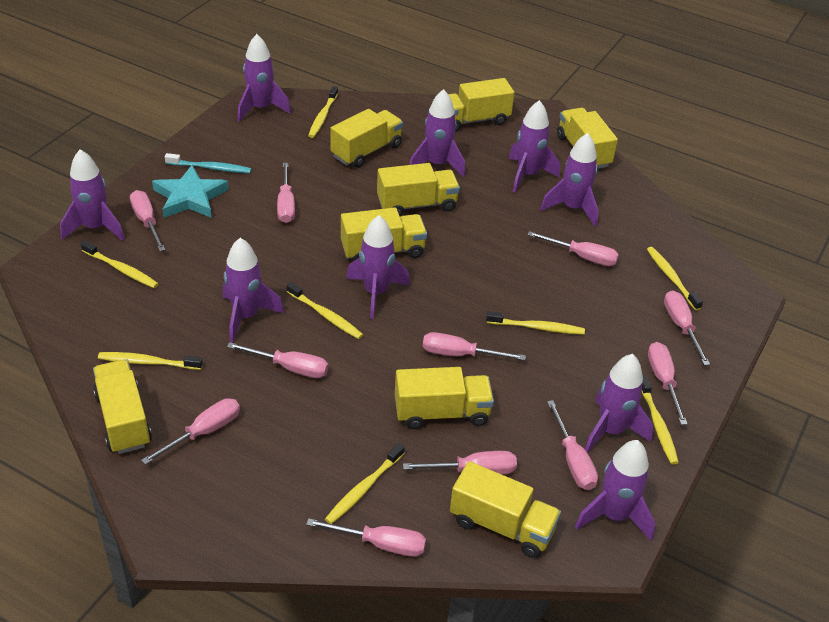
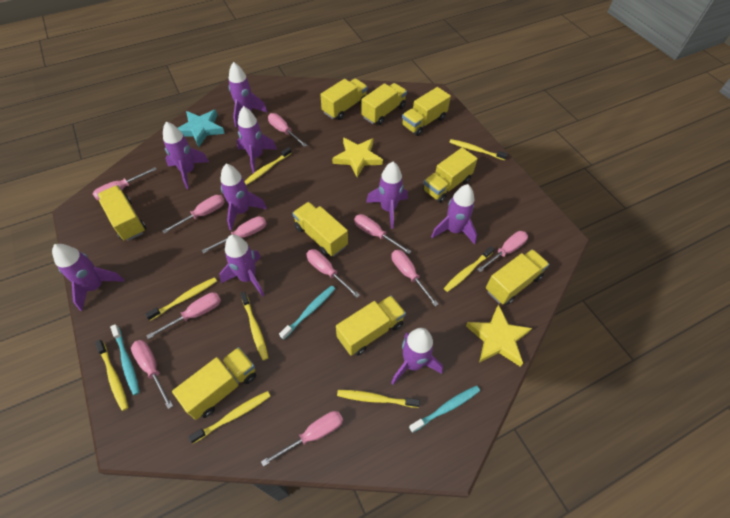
turquoise toothbrush: 1 -> 3
yellow star: 0 -> 2
yellow truck: 8 -> 9

